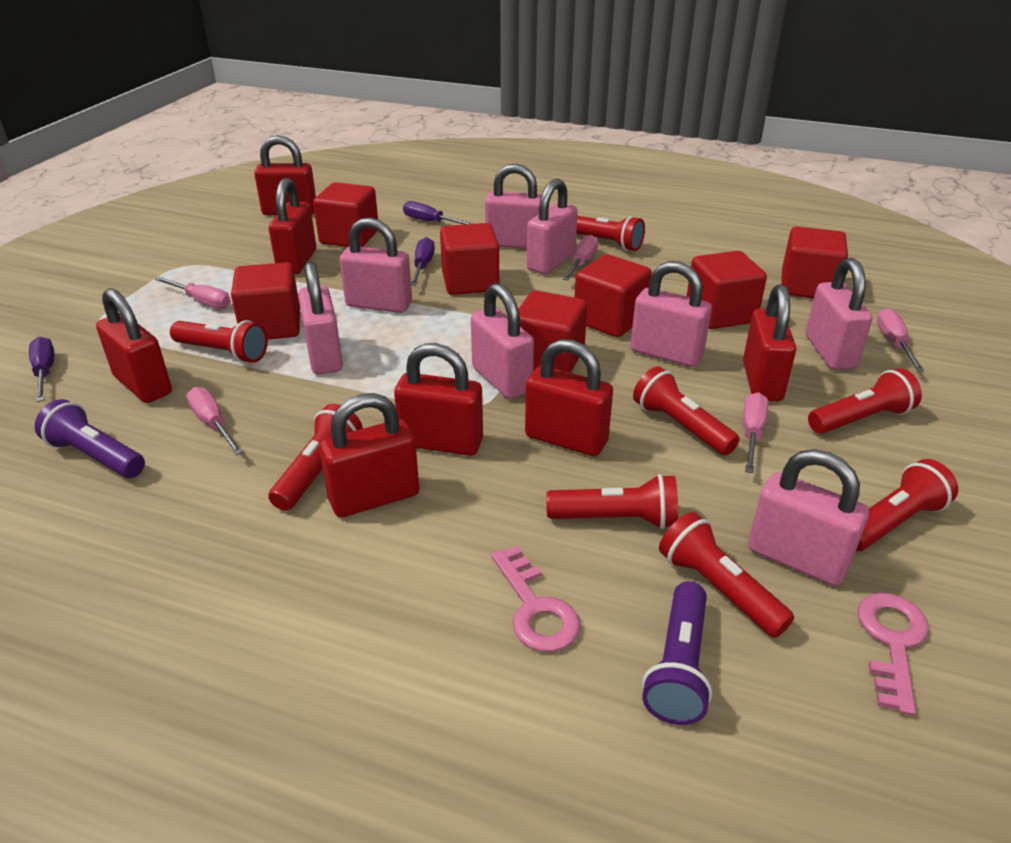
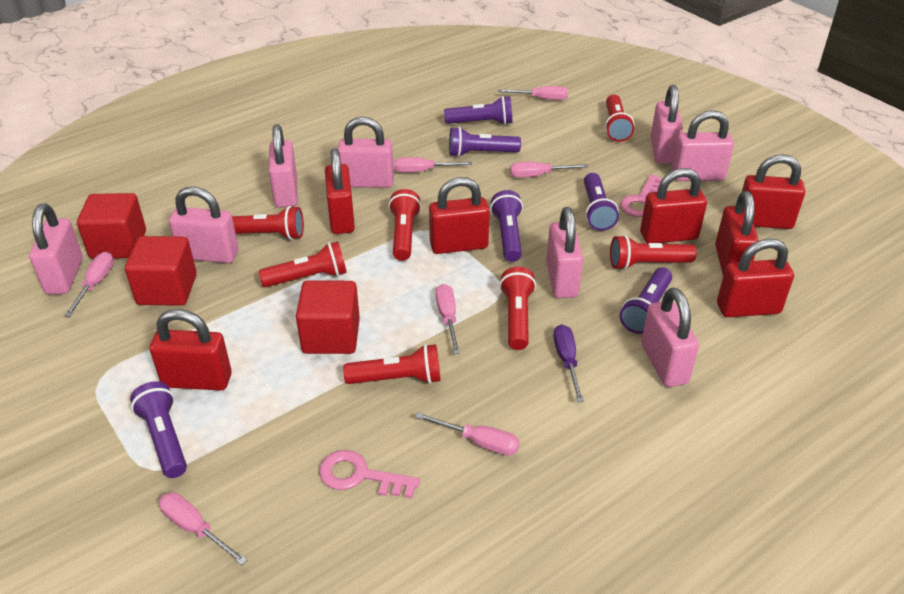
pink screwdriver: 5 -> 7
purple flashlight: 2 -> 6
purple screwdriver: 3 -> 1
red cube: 7 -> 3
red flashlight: 8 -> 7

